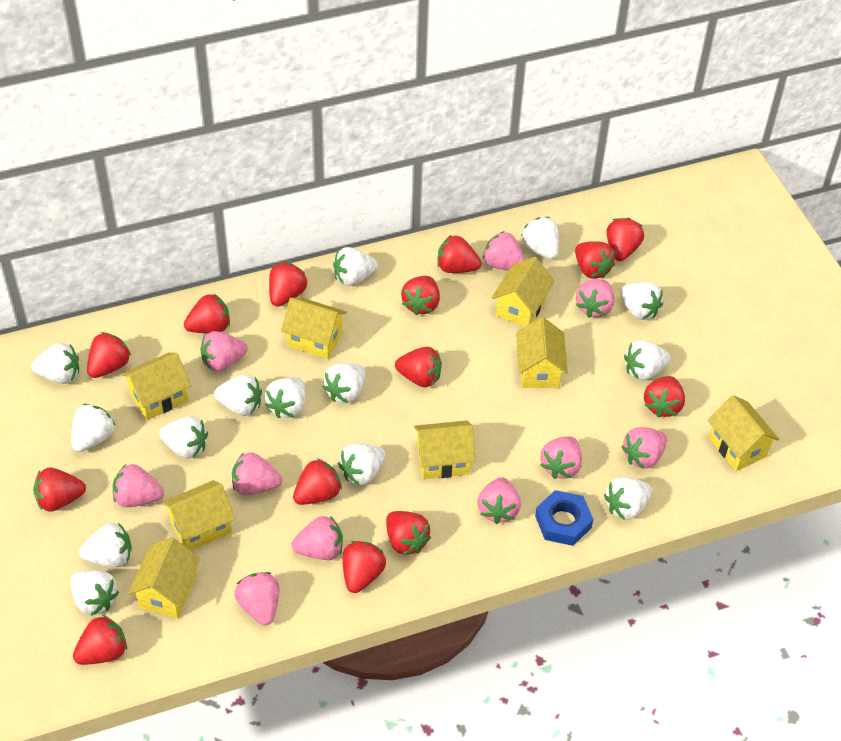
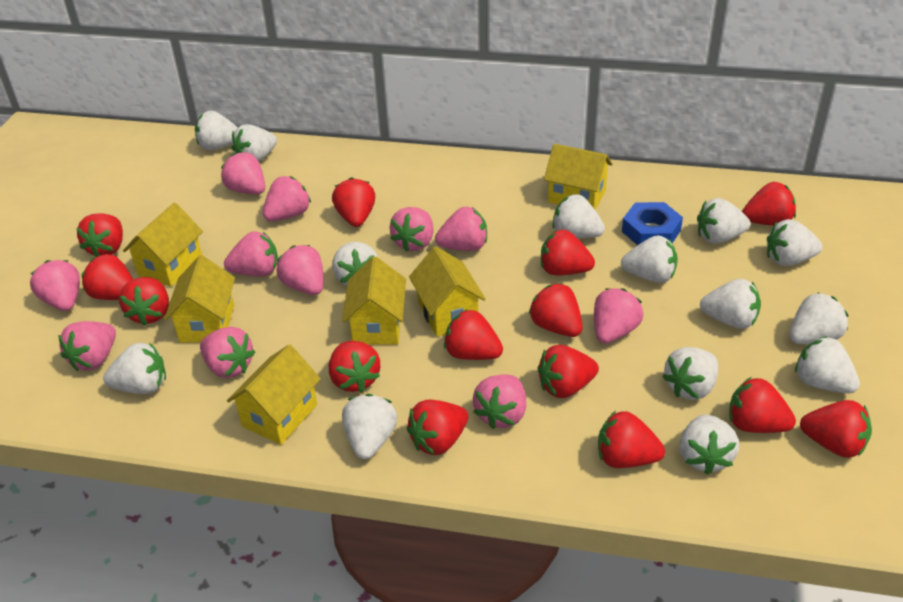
pink strawberry: 10 -> 11
yellow house: 8 -> 6

